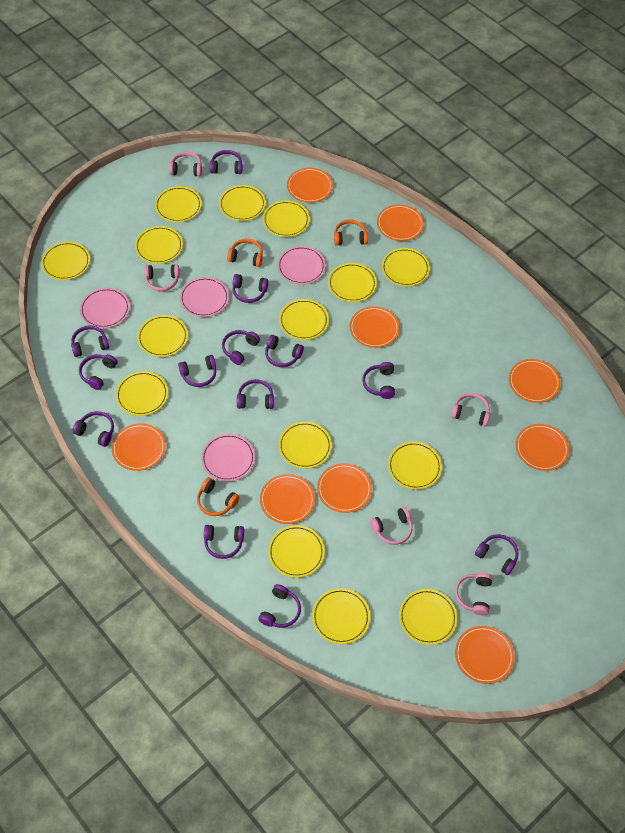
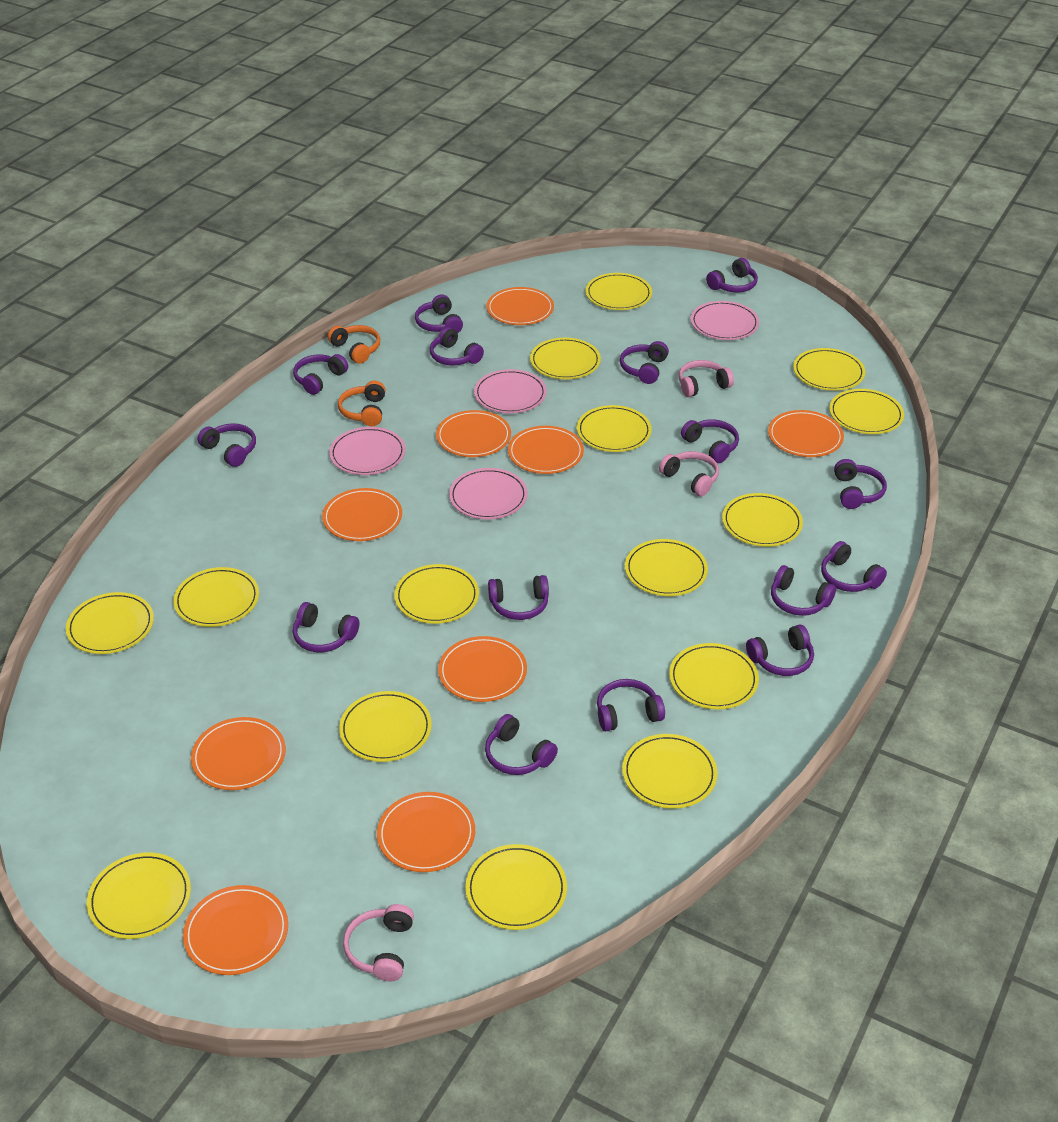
orange headphones: 3 -> 2
pink headphones: 5 -> 3
purple headphones: 13 -> 15

